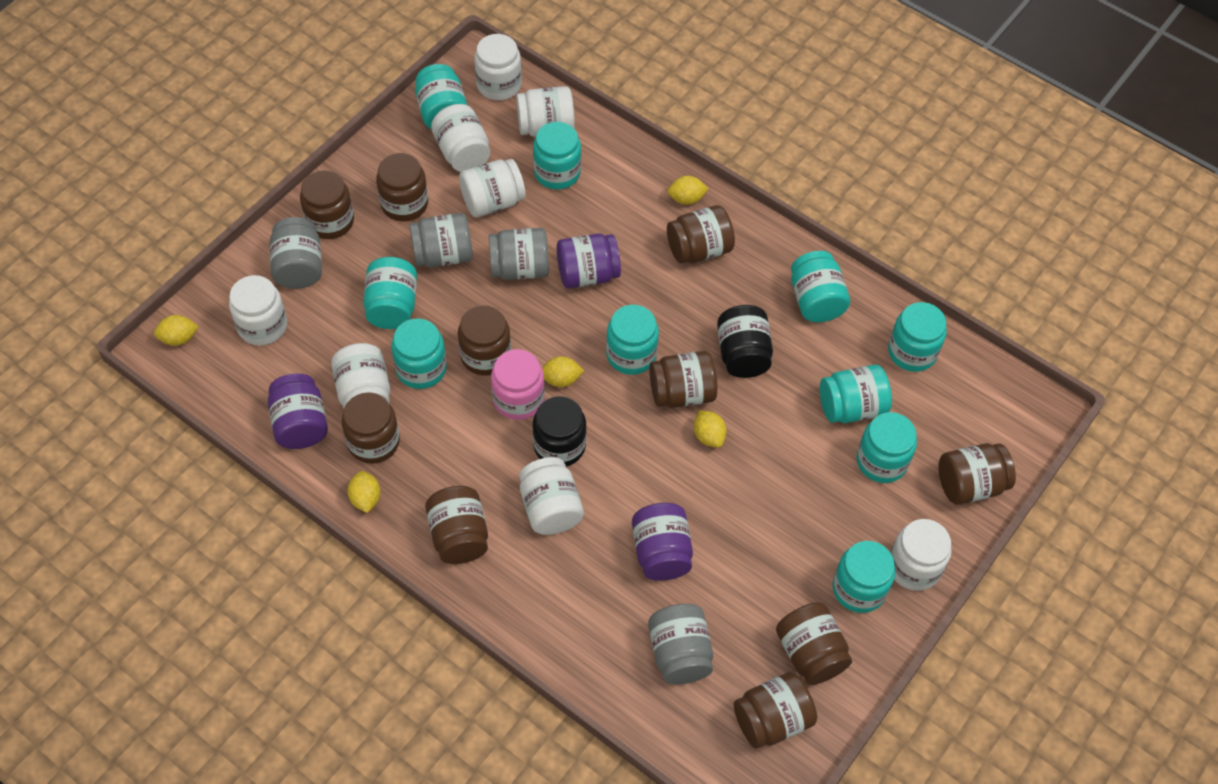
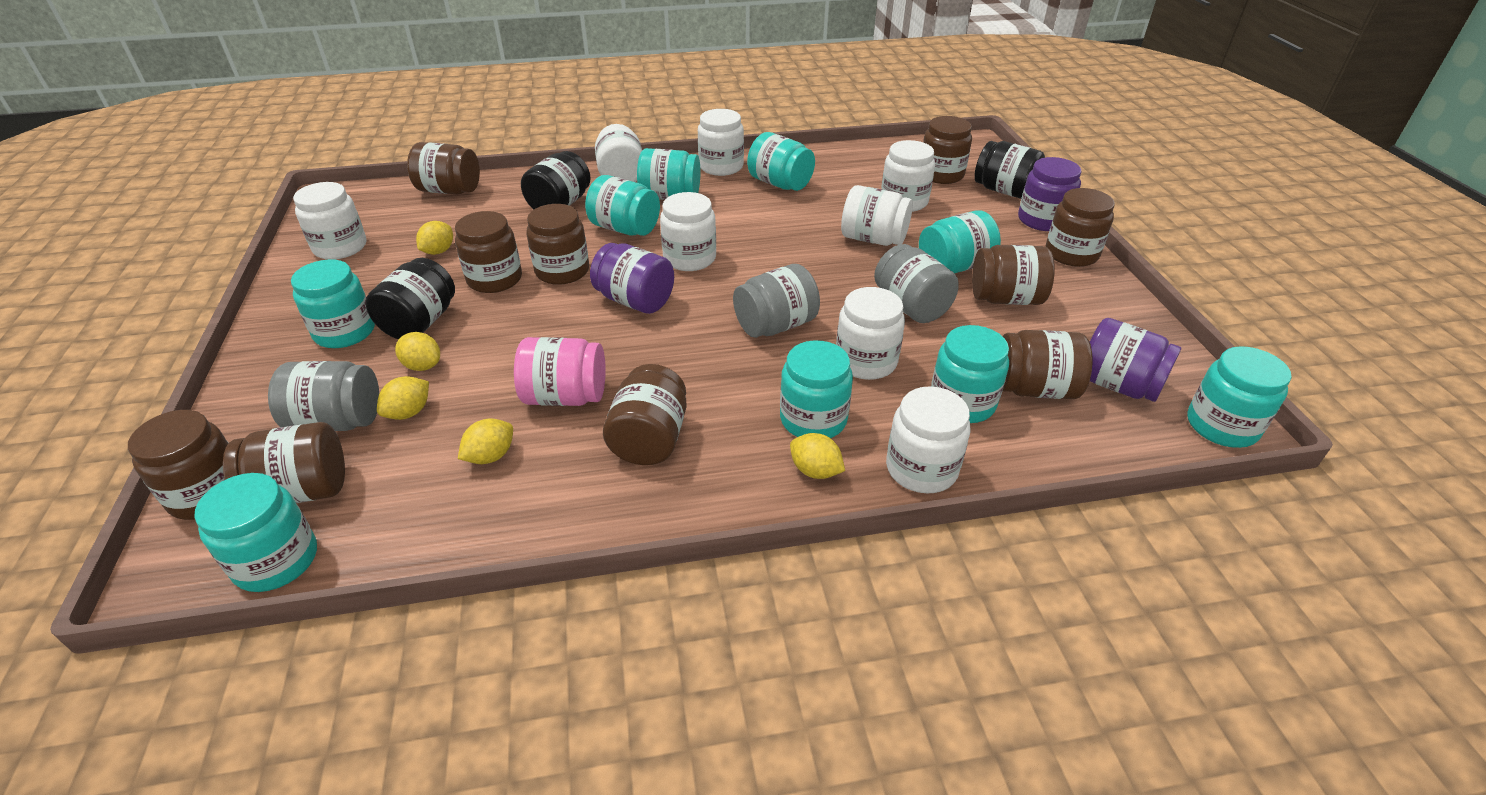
black jar: 2 -> 3
grey jar: 4 -> 3
turquoise jar: 10 -> 9

